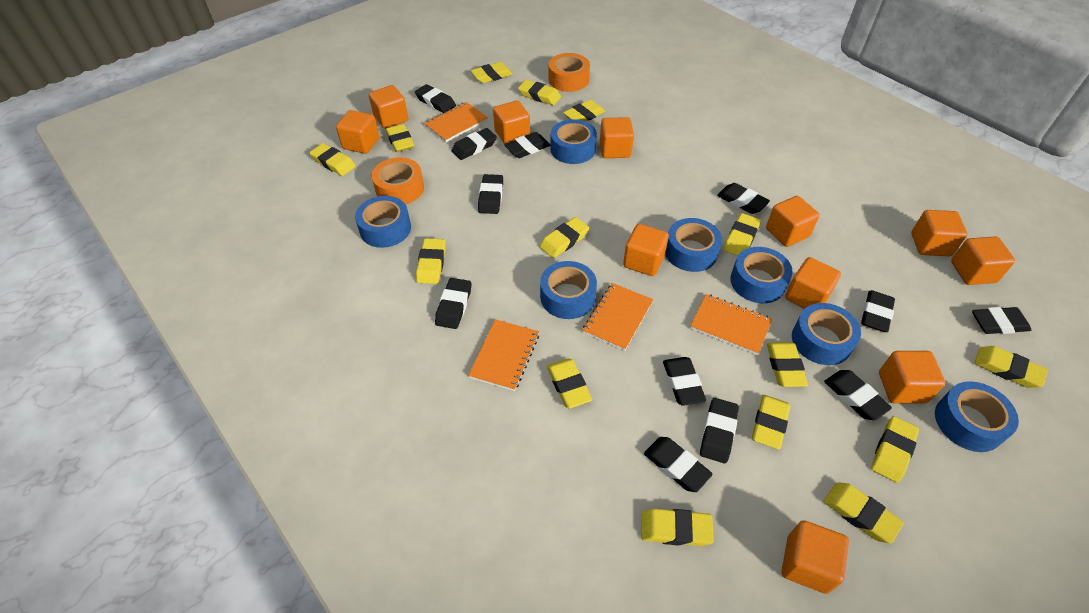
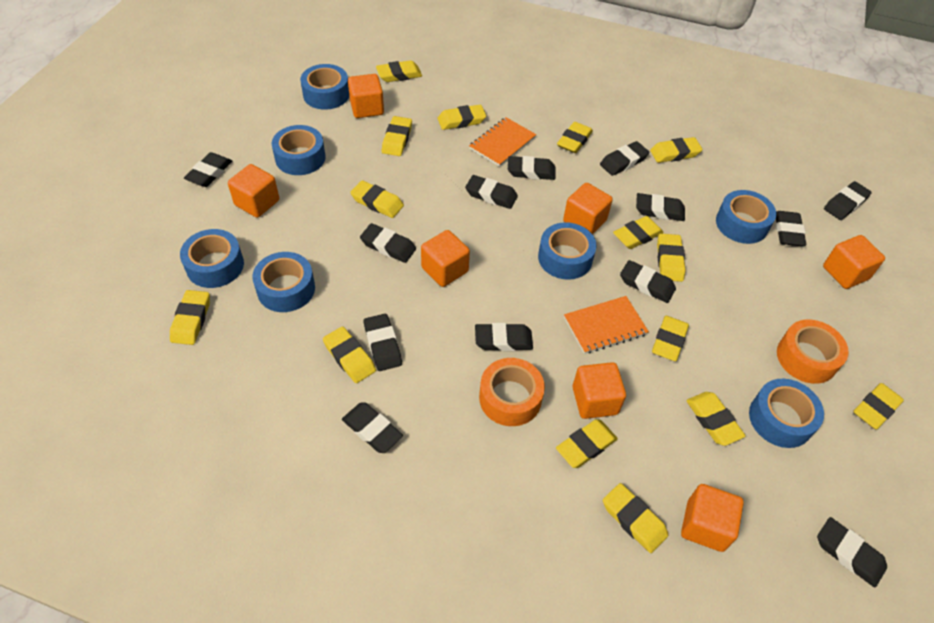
black eraser: 12 -> 13
orange cube: 11 -> 7
orange notebook: 4 -> 2

